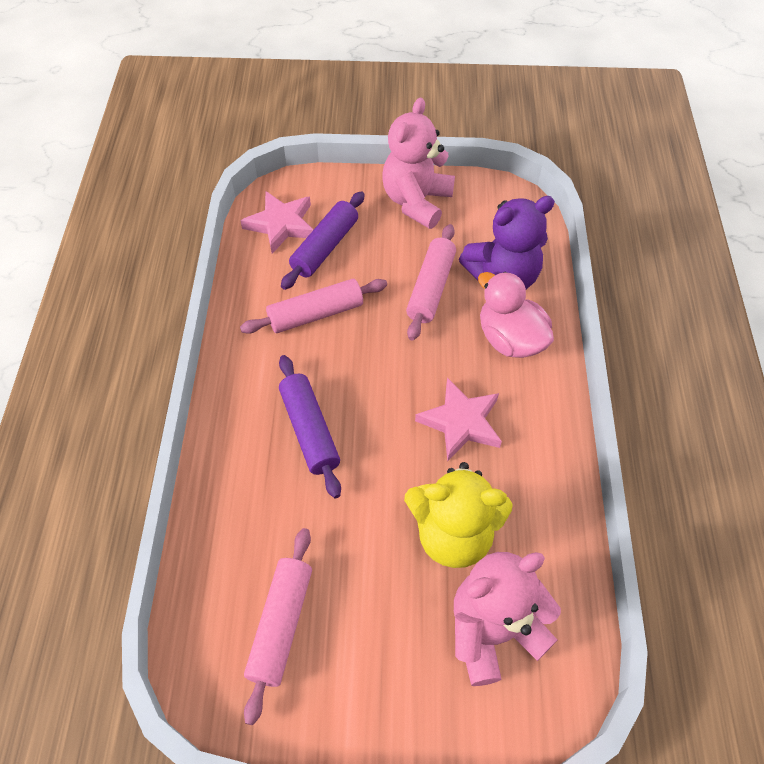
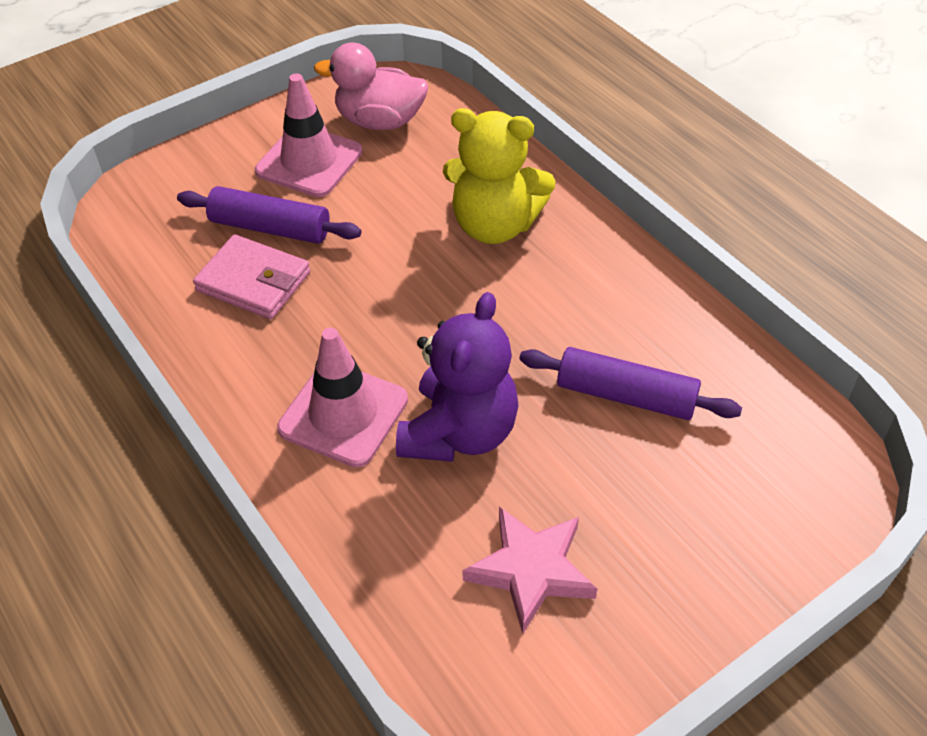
pink rolling pin: 3 -> 0
pink star: 2 -> 1
pink teddy bear: 2 -> 0
pink traffic cone: 0 -> 2
pink wallet: 0 -> 1

